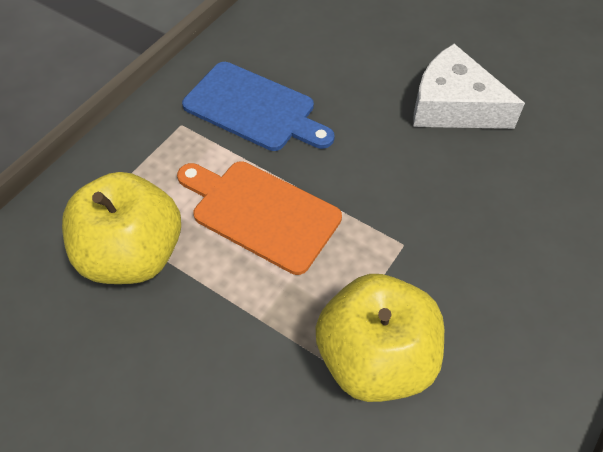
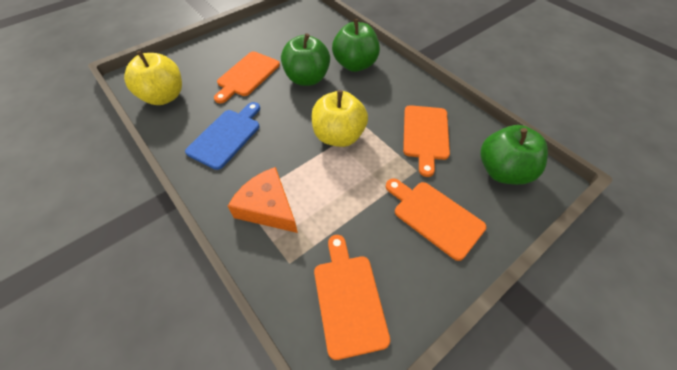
green apple: 0 -> 3
orange cheese: 0 -> 1
orange cutting board: 1 -> 4
white cheese: 1 -> 0

